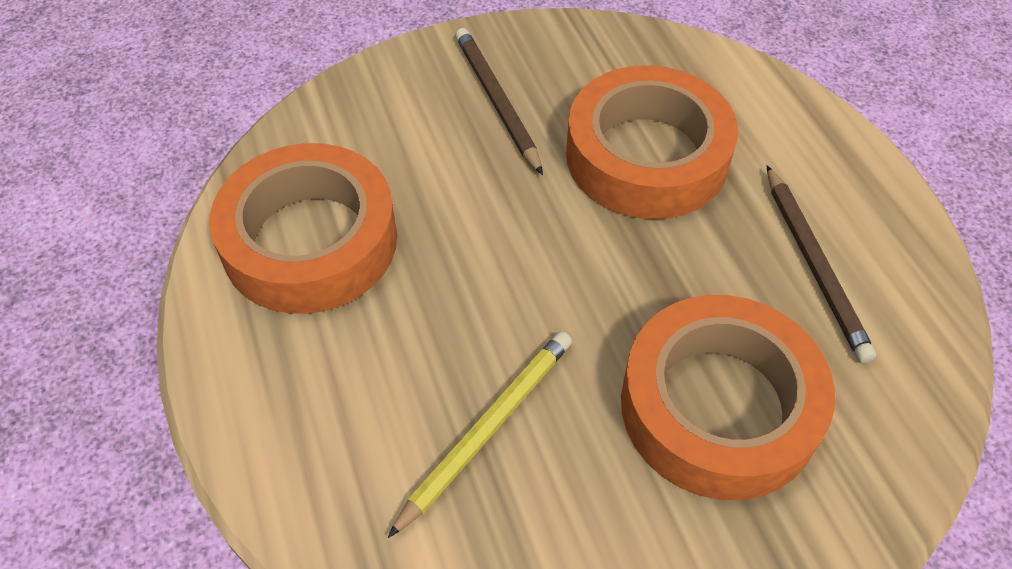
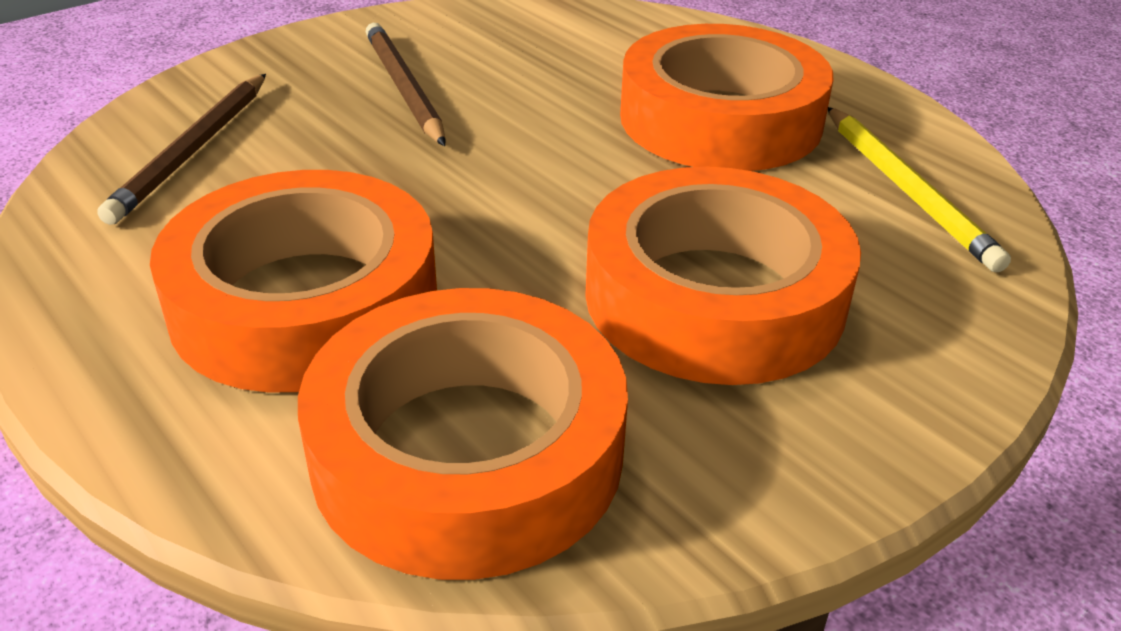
orange tape: 3 -> 4

